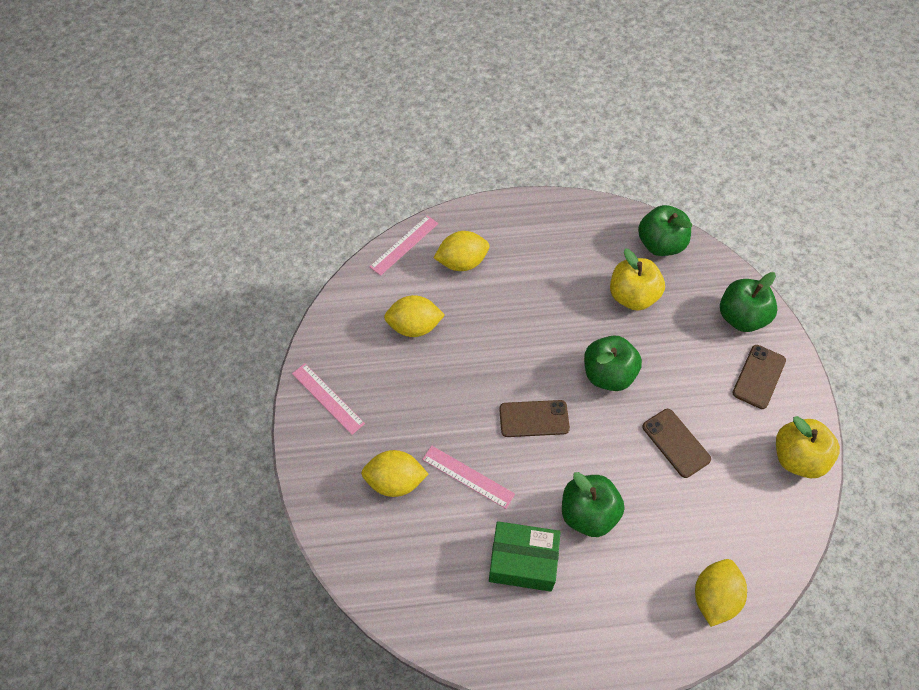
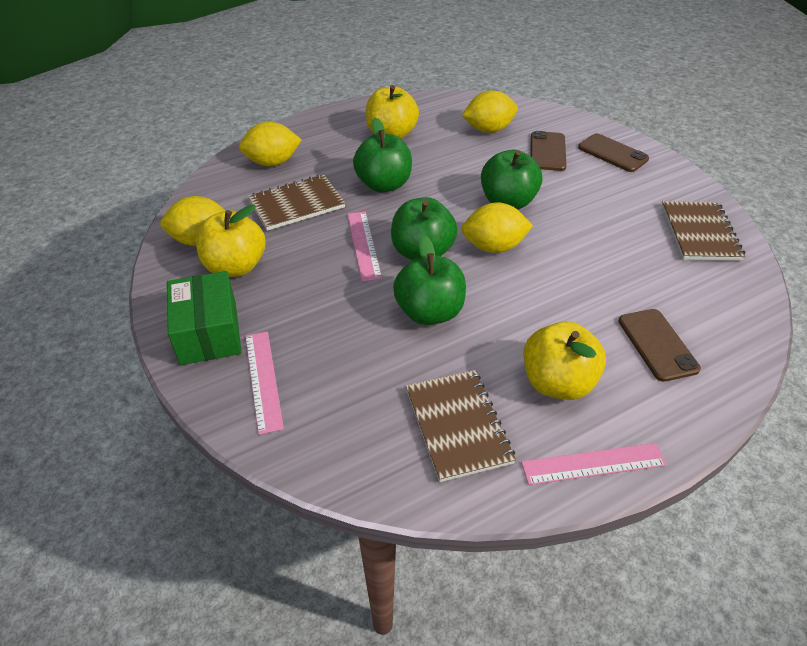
brown notebook: 0 -> 3
yellow apple: 2 -> 3

